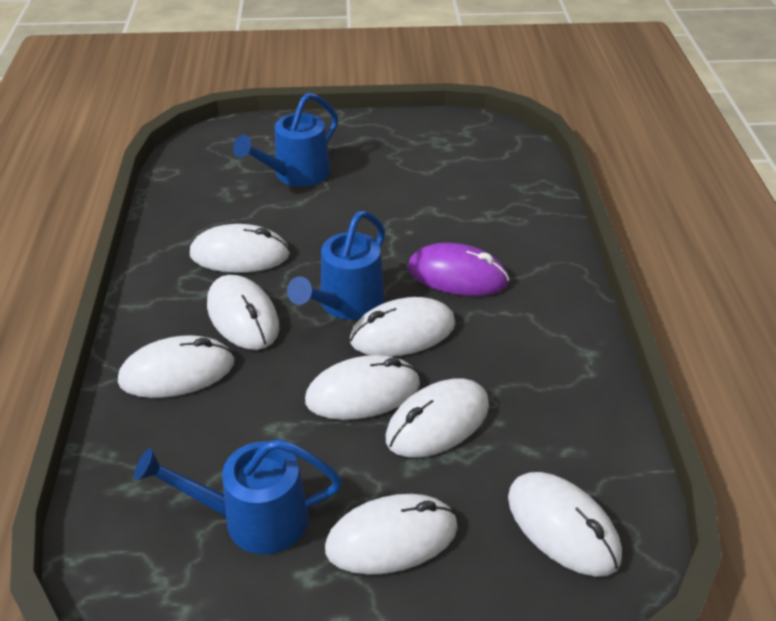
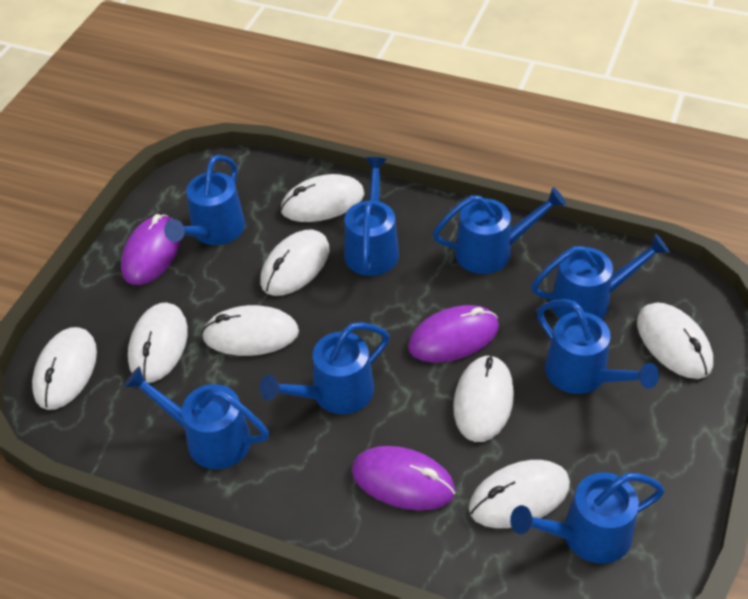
blue watering can: 3 -> 8
purple mouse: 1 -> 3

